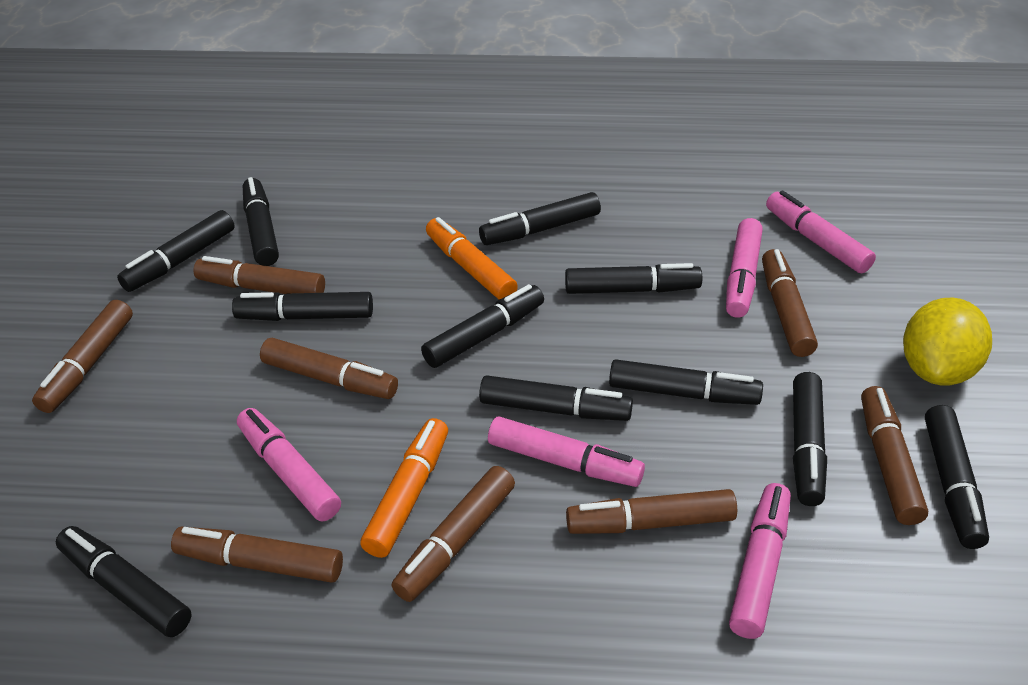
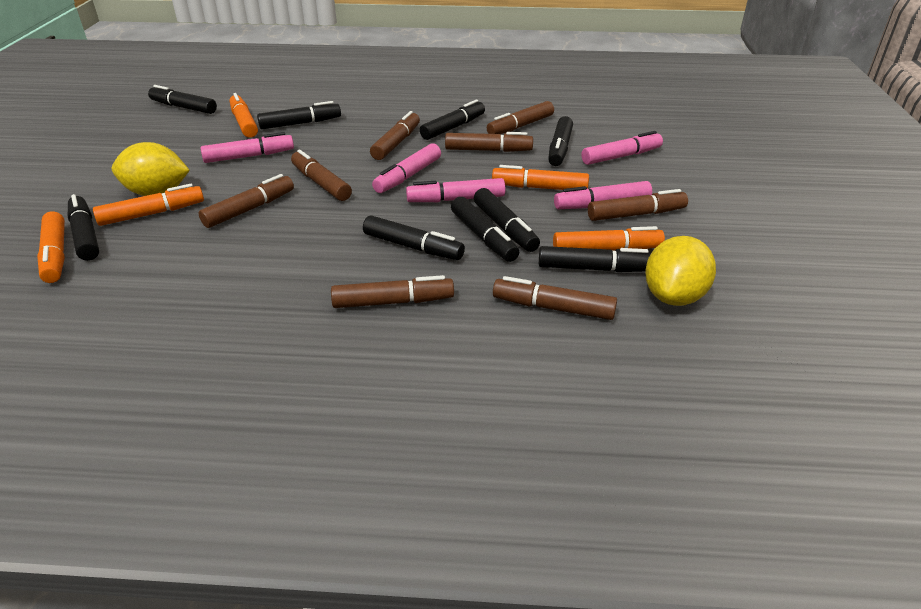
black marker: 11 -> 9
orange marker: 2 -> 5
yellow lemon: 1 -> 2

